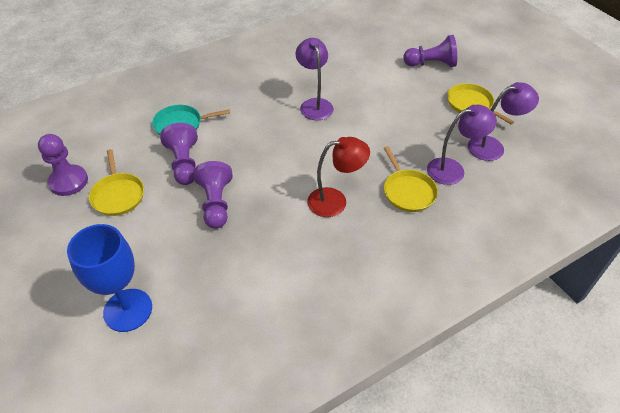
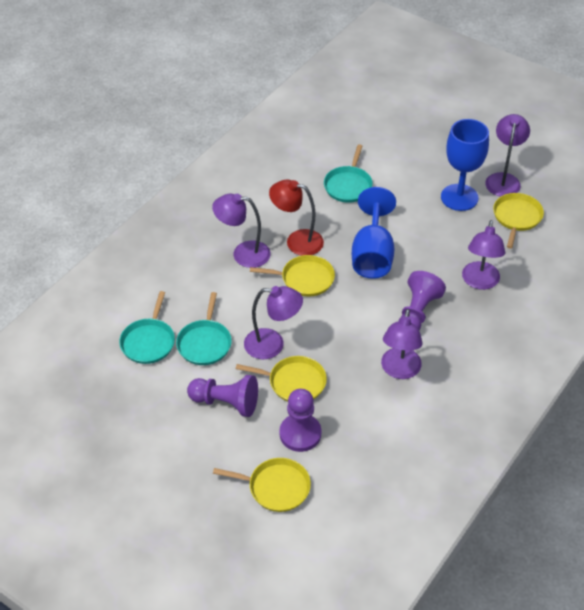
blue goblet: 1 -> 2
purple lamp: 3 -> 5
purple pawn: 4 -> 3
turquoise pan: 1 -> 3
yellow pan: 3 -> 4

